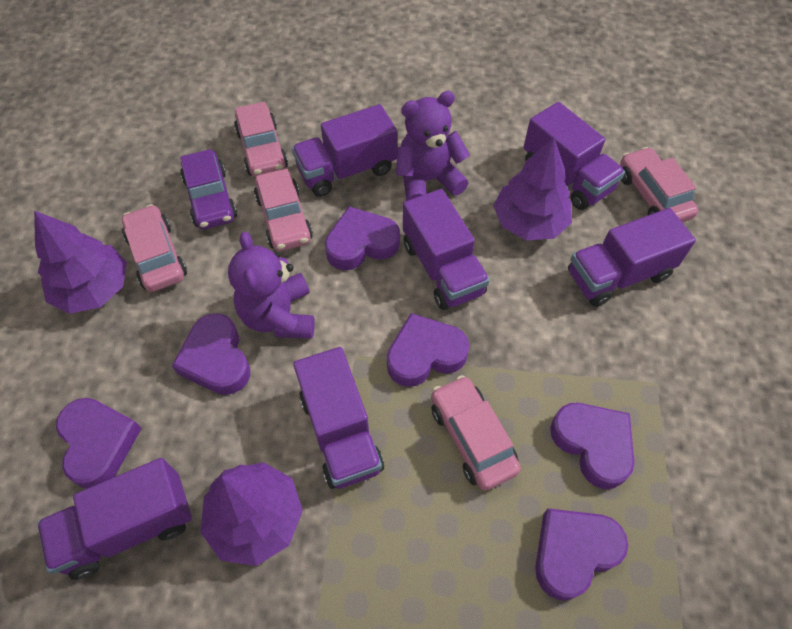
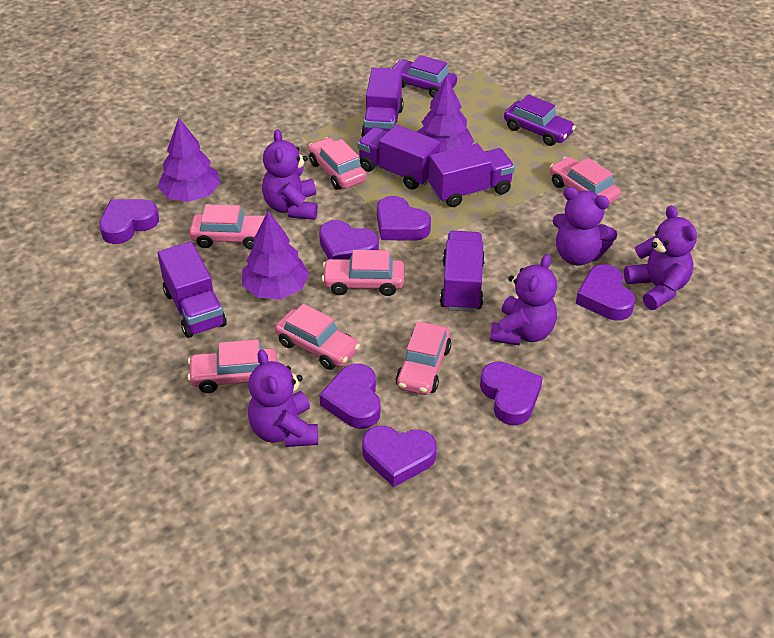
pink car: 5 -> 7
purple car: 1 -> 2
purple heart: 6 -> 7
purple teddy bear: 2 -> 5
purple truck: 6 -> 5

